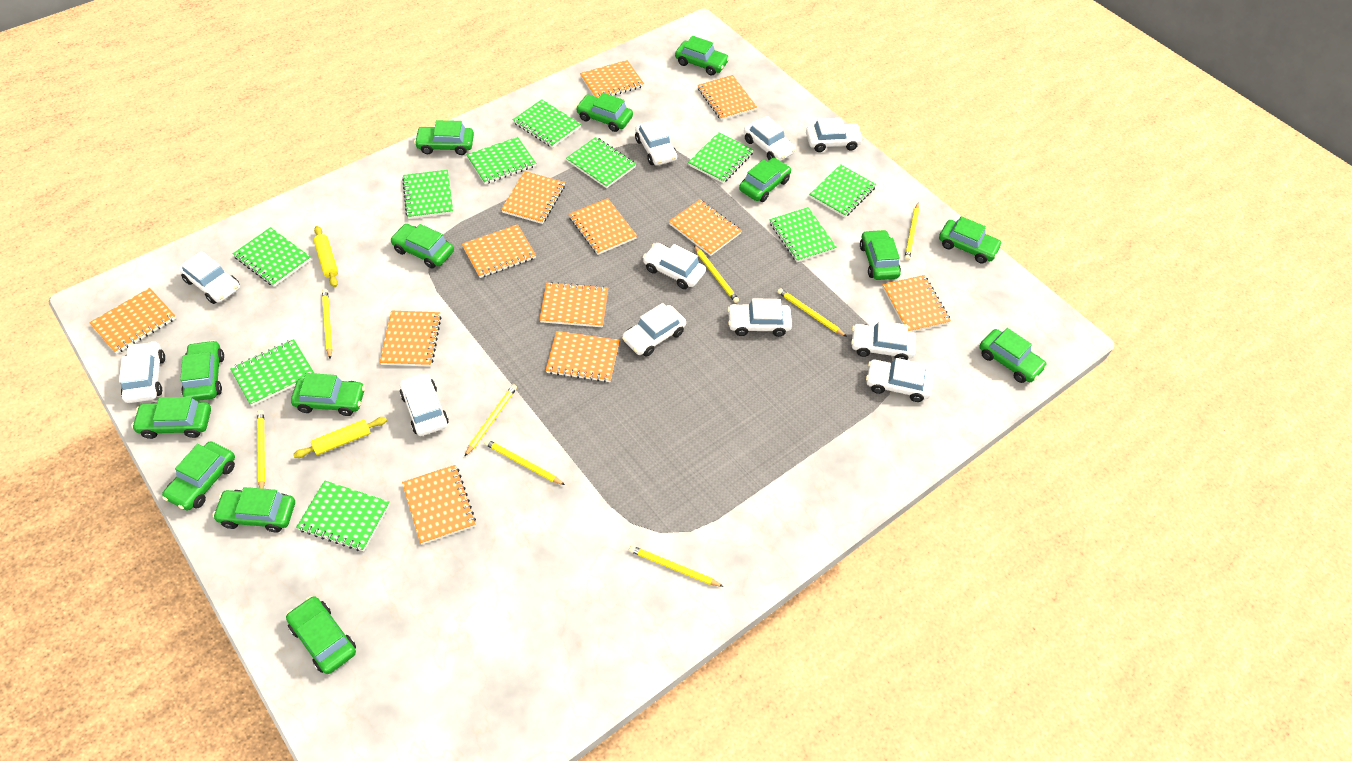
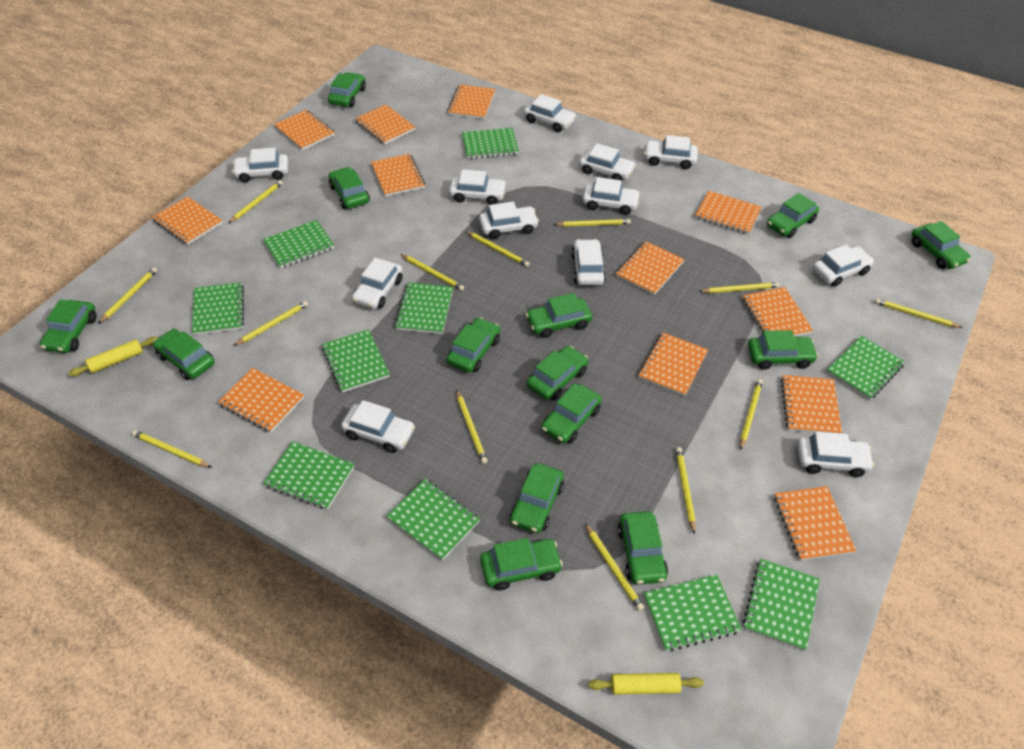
white car: 11 -> 12
yellow pencil: 8 -> 13

